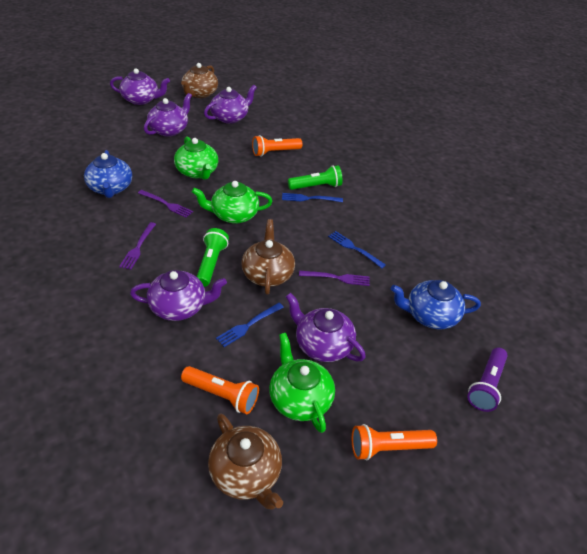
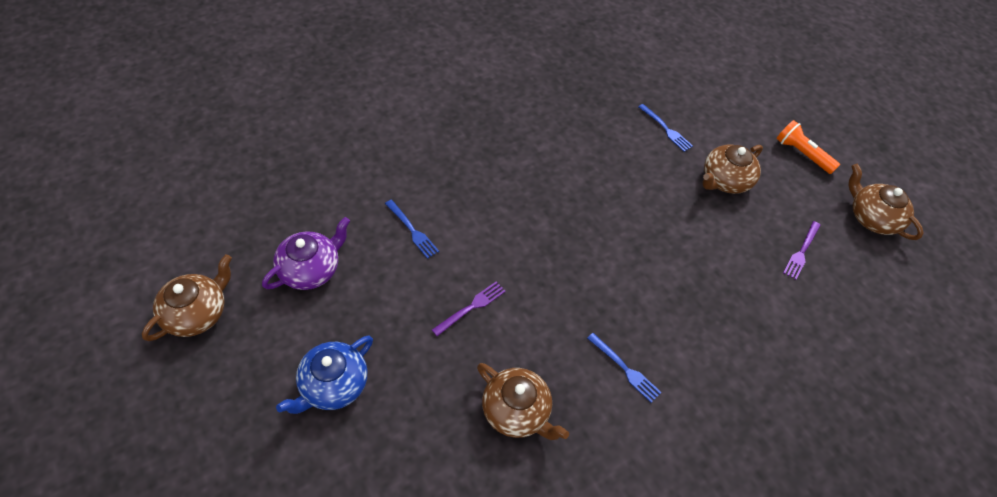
blue teapot: 2 -> 1
brown teapot: 3 -> 4
green flashlight: 2 -> 0
green teapot: 3 -> 0
orange flashlight: 3 -> 1
purple flashlight: 1 -> 0
purple fork: 3 -> 2
purple teapot: 5 -> 1

